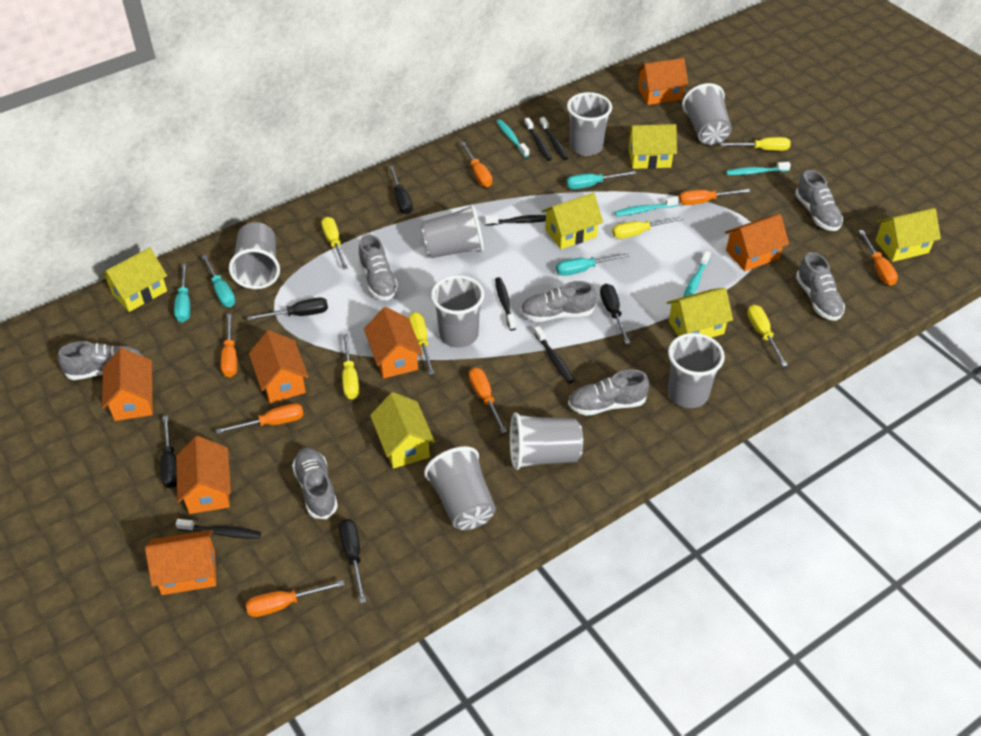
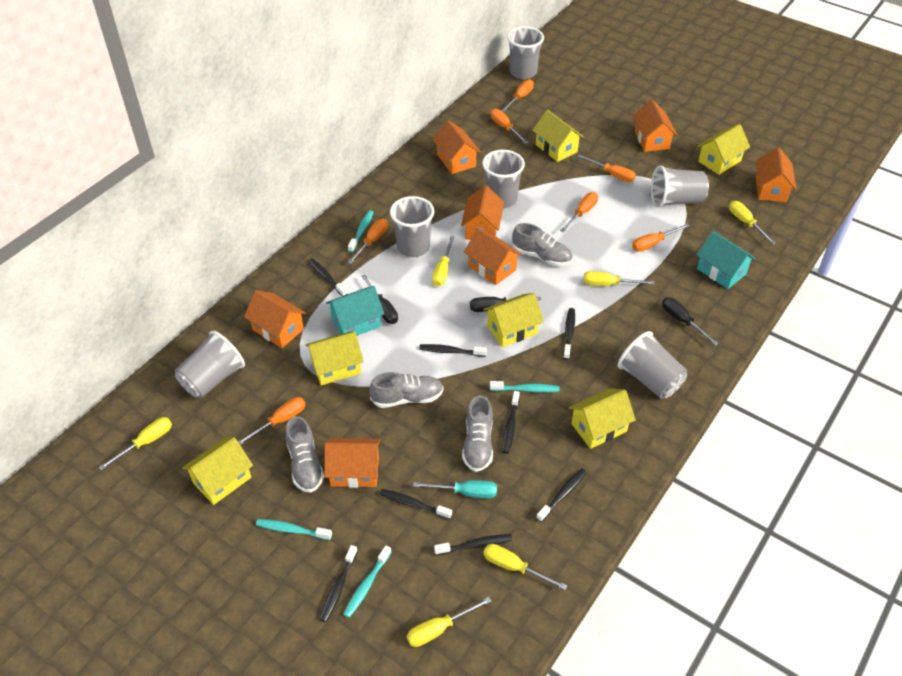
black screwdriver: 5 -> 3
black toothbrush: 6 -> 8
grey cup: 8 -> 6
grey shoe: 7 -> 4
turquoise house: 0 -> 2
turquoise screwdriver: 4 -> 1

